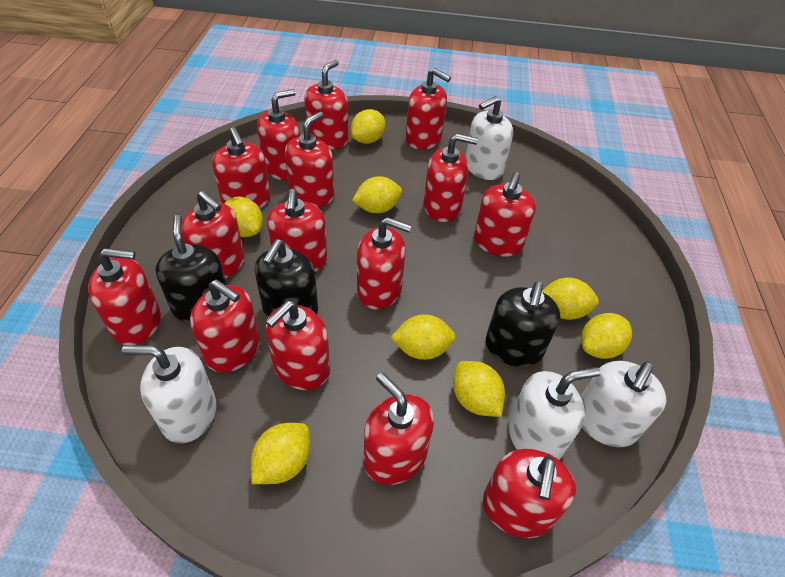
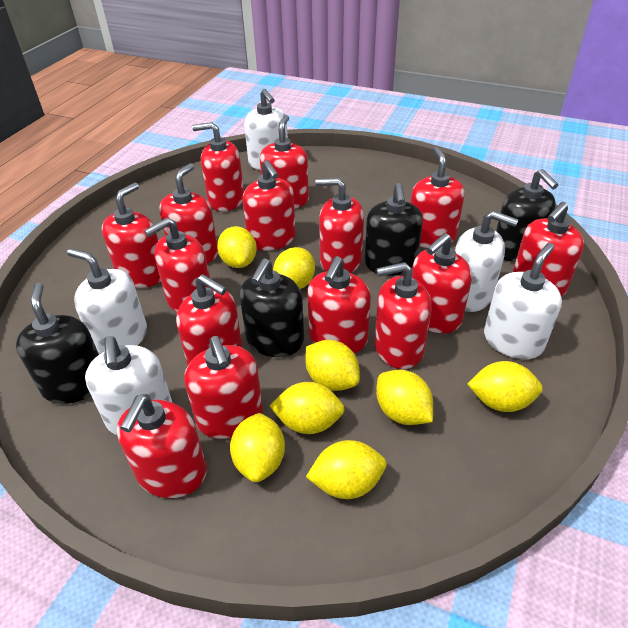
black soap dispenser: 3 -> 4
white soap dispenser: 4 -> 5

